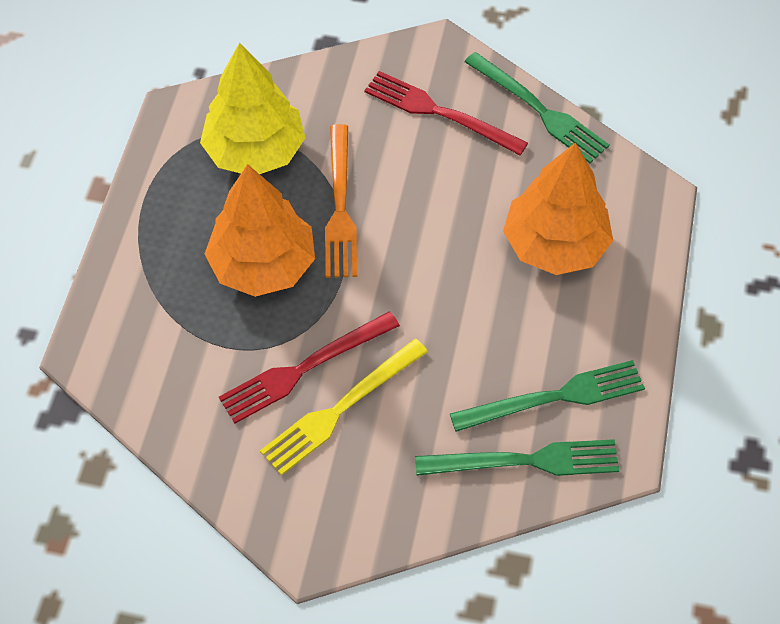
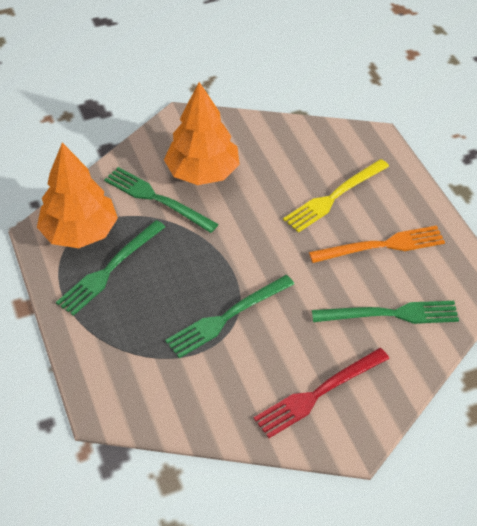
green fork: 3 -> 4
red fork: 2 -> 1
yellow tree: 1 -> 0

